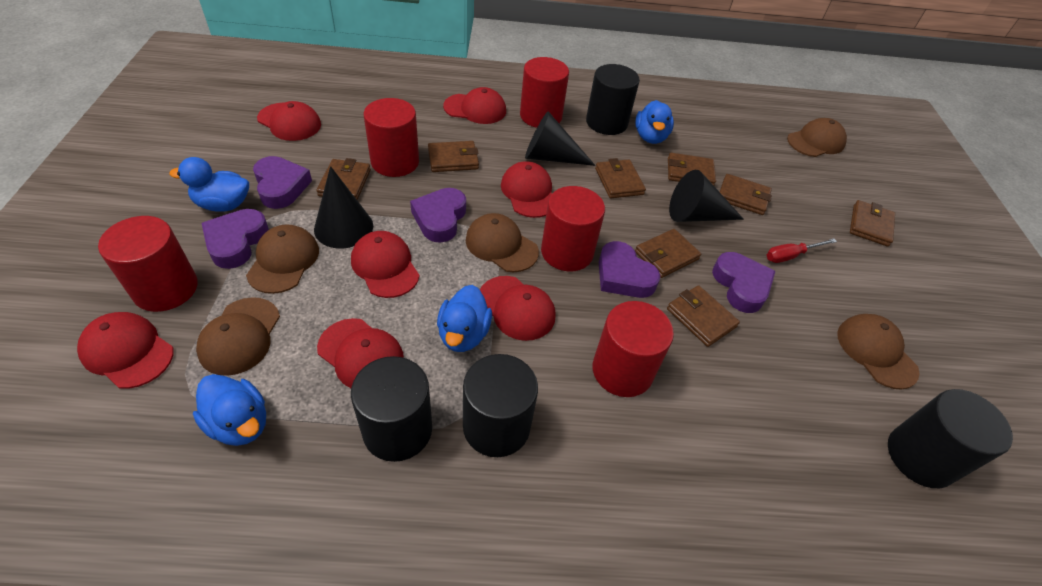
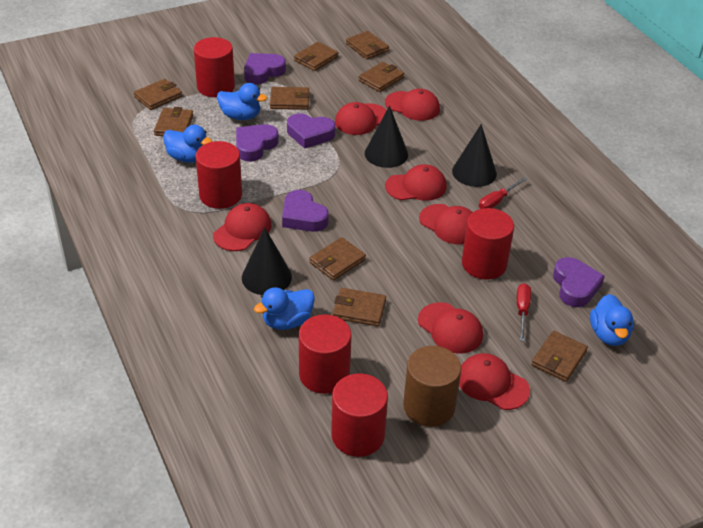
black cylinder: 4 -> 0
brown cap: 5 -> 0
brown cylinder: 0 -> 1
brown wallet: 8 -> 9
red screwdriver: 1 -> 2

